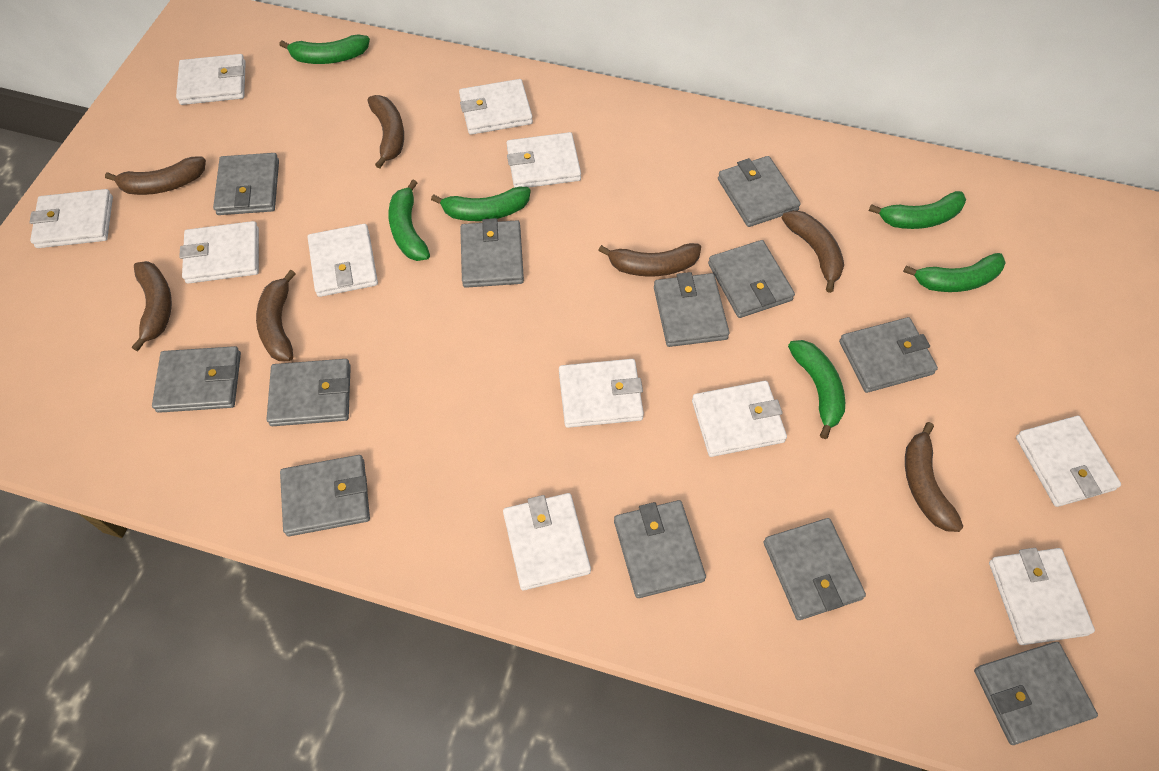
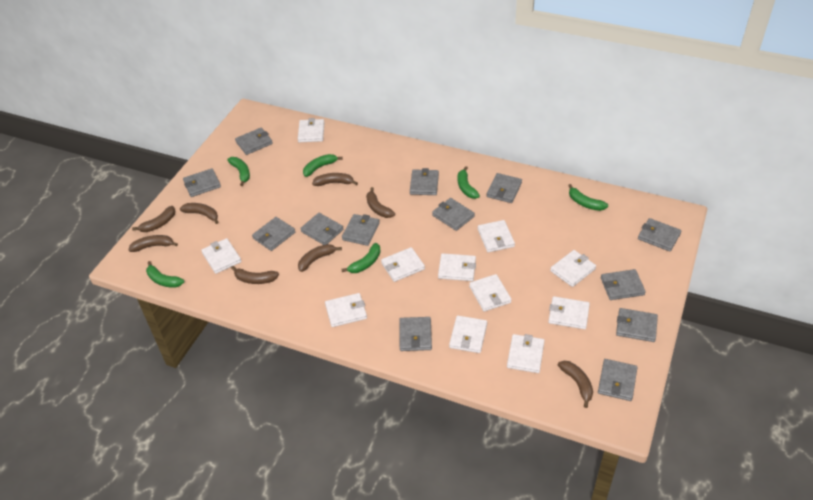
brown banana: 7 -> 8
grey wallet: 12 -> 13

